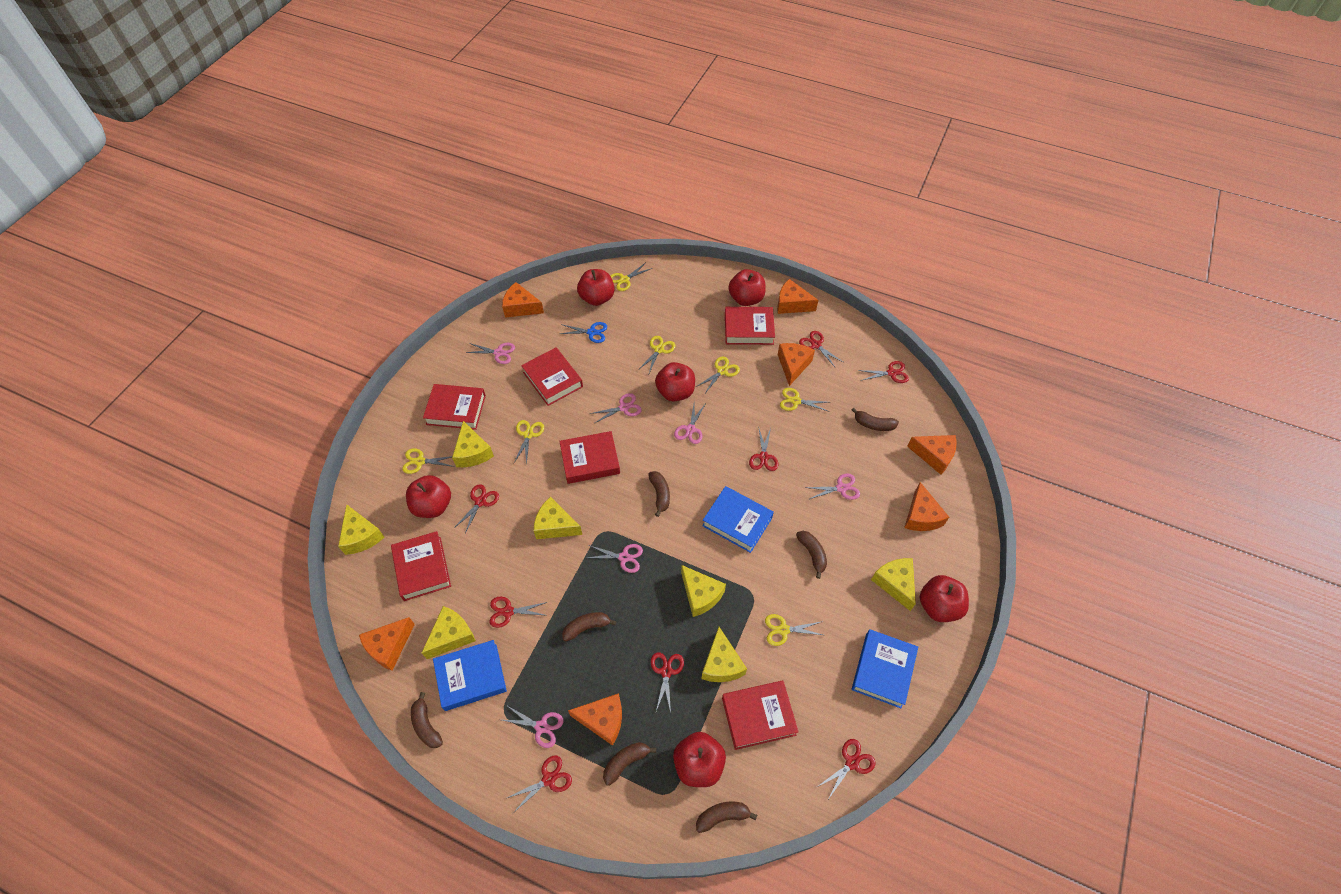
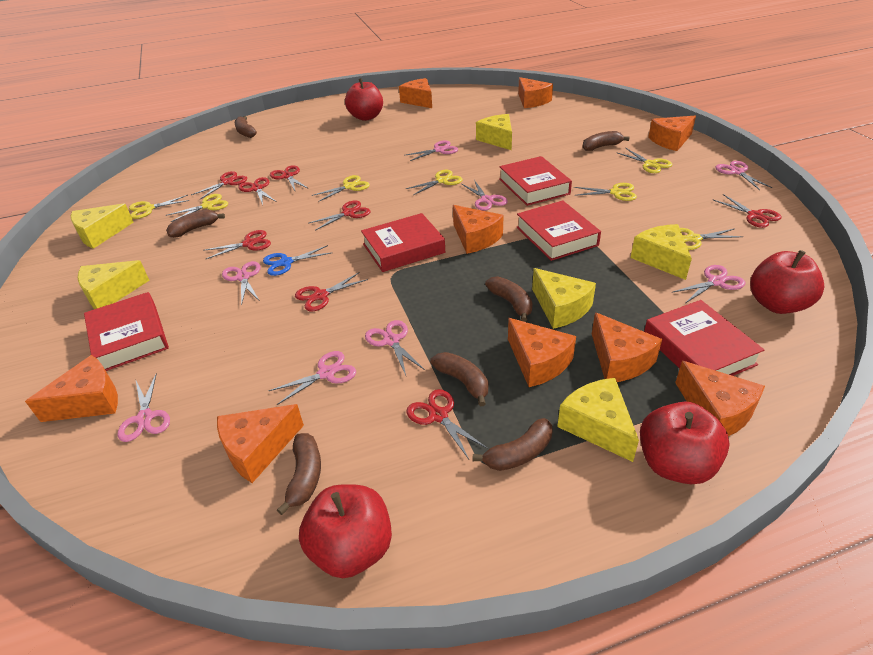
blue book: 3 -> 0
orange cheese: 7 -> 9
pink scissors: 6 -> 8
red apple: 6 -> 4
red book: 6 -> 5
yellow cheese: 7 -> 6

